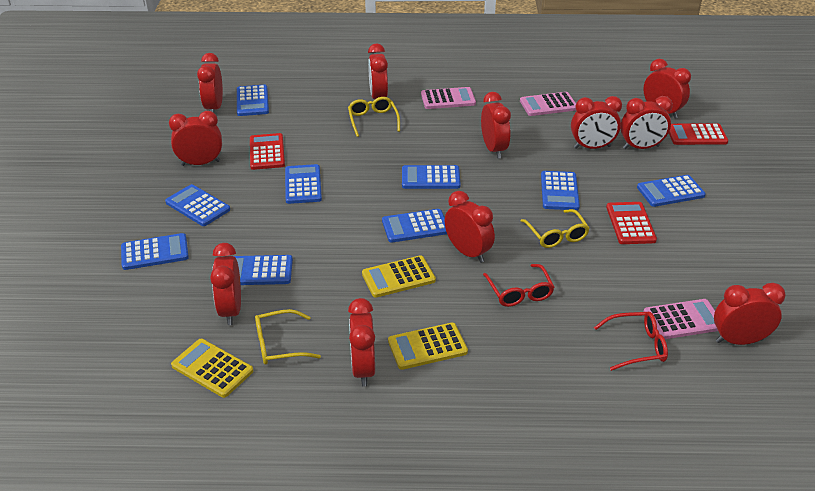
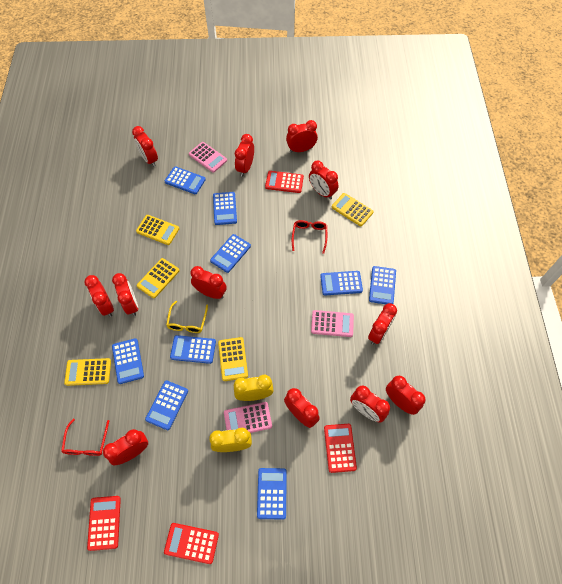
red calculator: 3 -> 4
red clock: 11 -> 12
yellow calculator: 3 -> 5
yellow clock: 0 -> 2
yellow glasses: 3 -> 1

